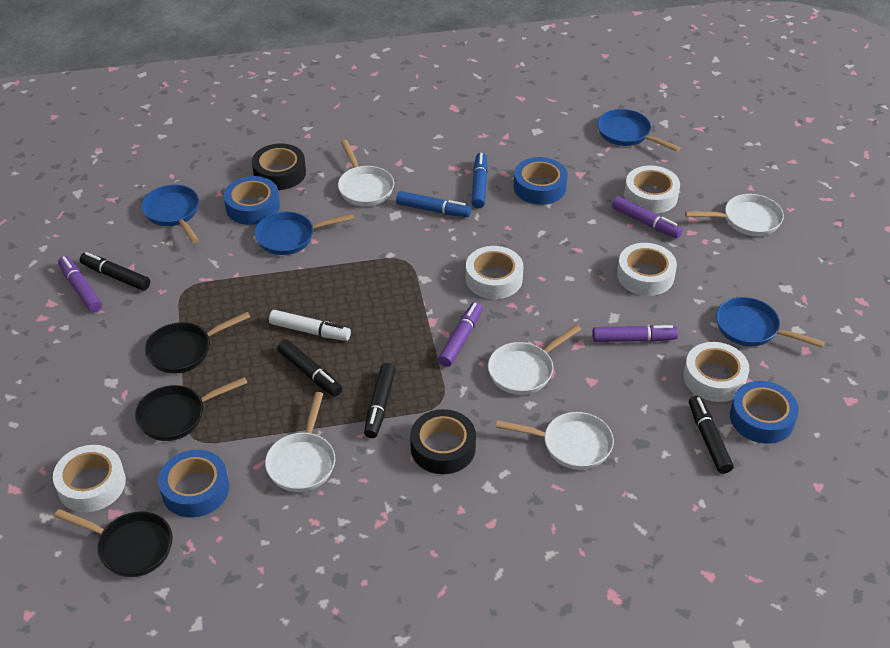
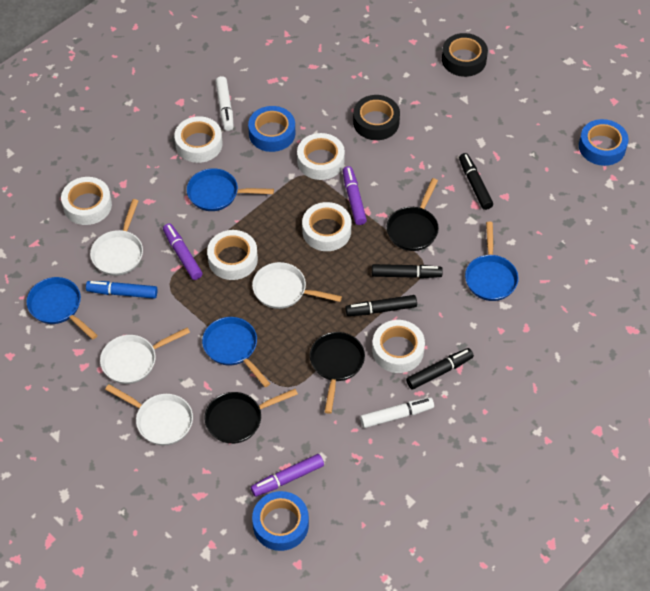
blue marker: 2 -> 1
blue tape: 4 -> 3
purple marker: 4 -> 3
white marker: 1 -> 2
white pan: 5 -> 4
white tape: 5 -> 6

